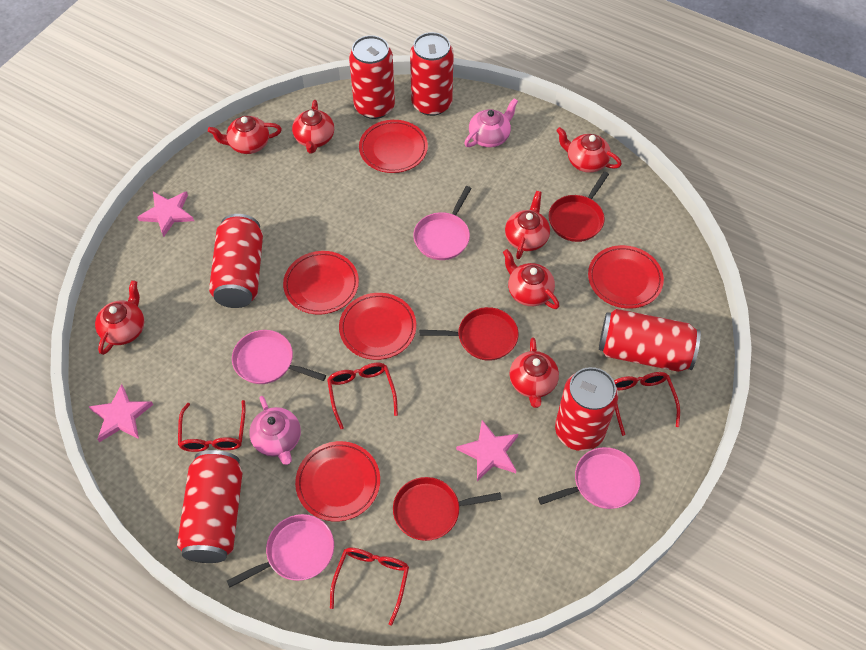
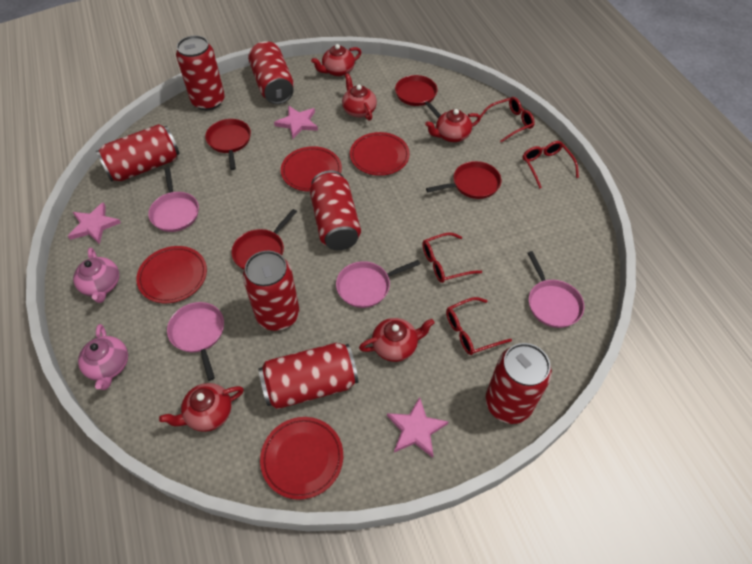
red can: 6 -> 7
red pan: 3 -> 4
red plate: 5 -> 4
red teapot: 7 -> 5

